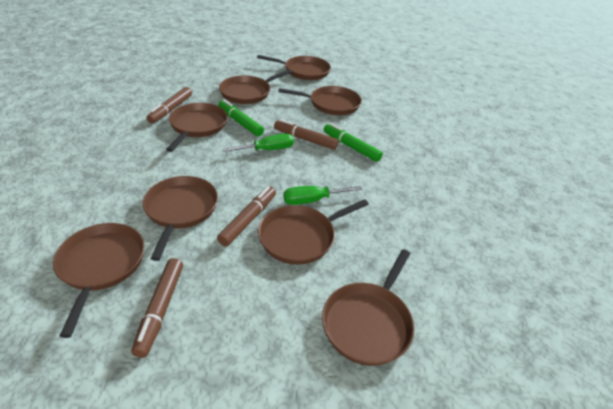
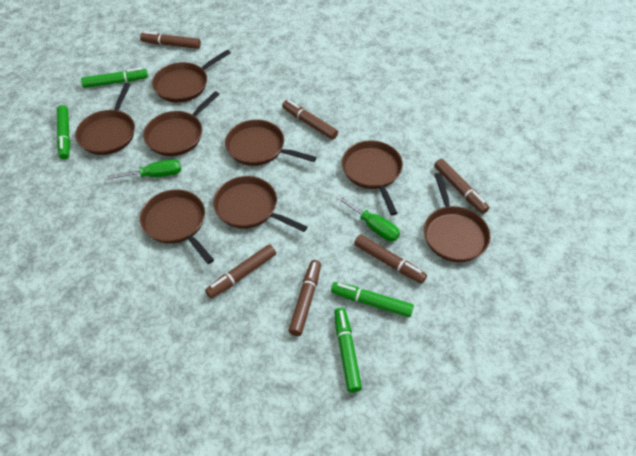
brown marker: 4 -> 6
green marker: 2 -> 4

